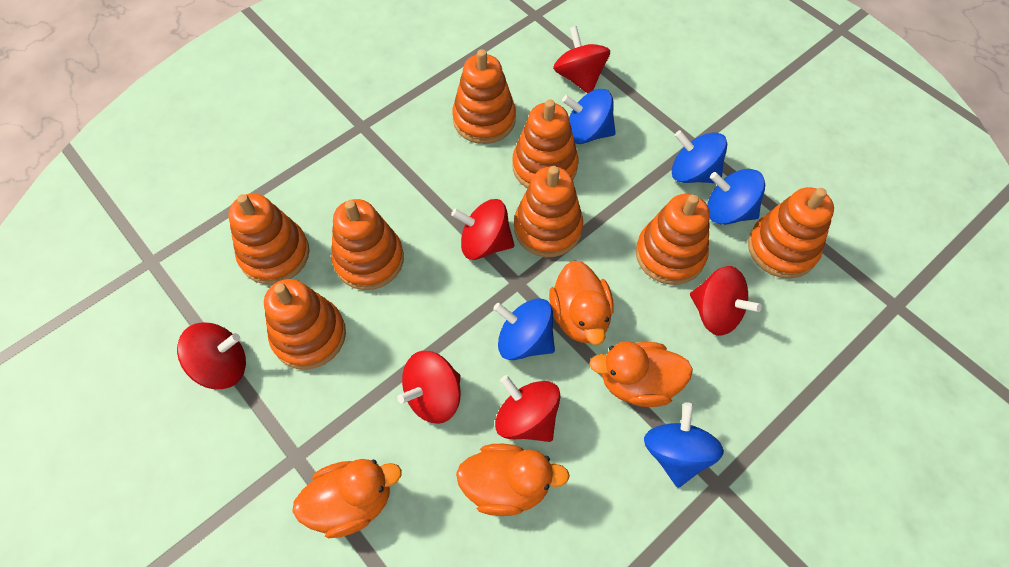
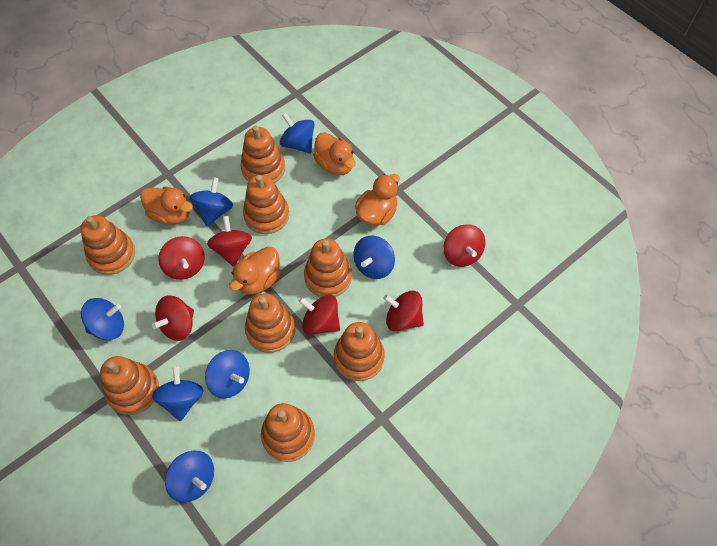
blue spinning top: 5 -> 7

